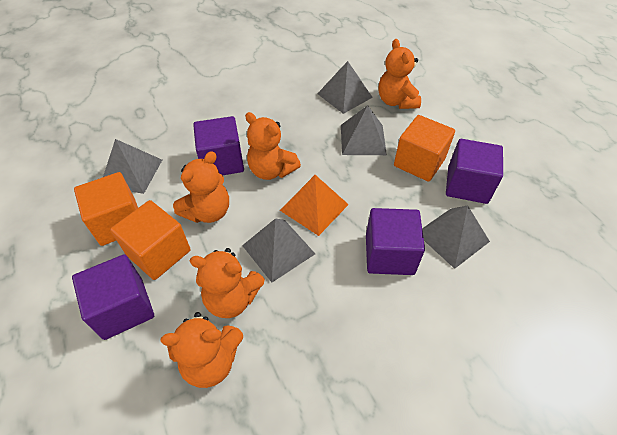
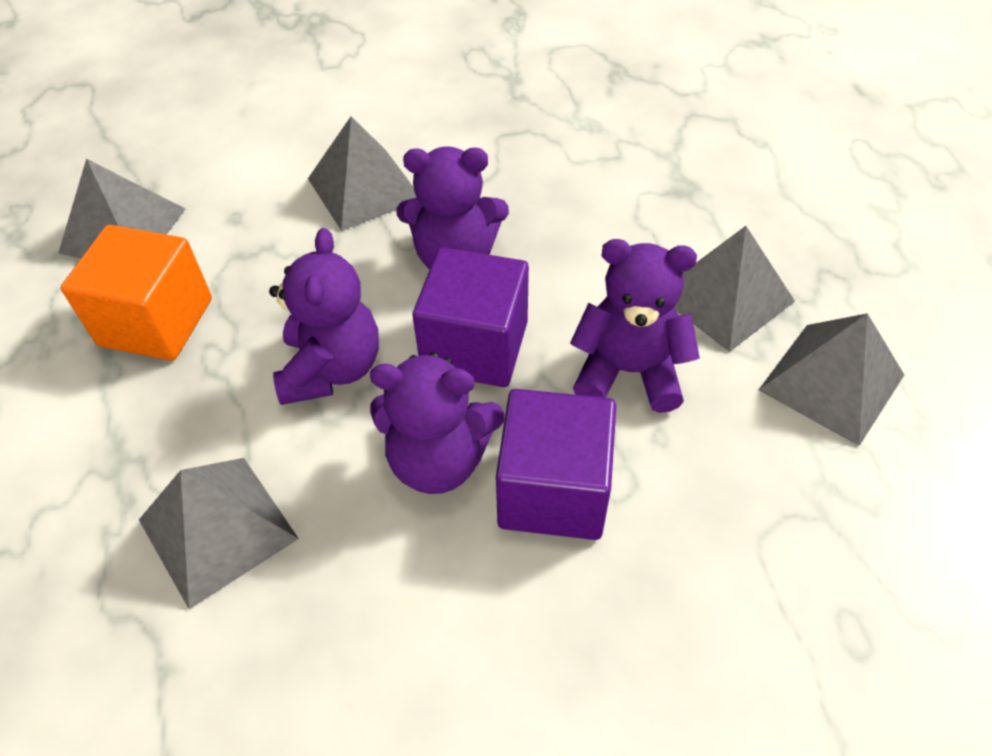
orange cube: 3 -> 1
orange pyramid: 1 -> 0
orange teddy bear: 5 -> 0
purple cube: 4 -> 2
purple teddy bear: 0 -> 4

